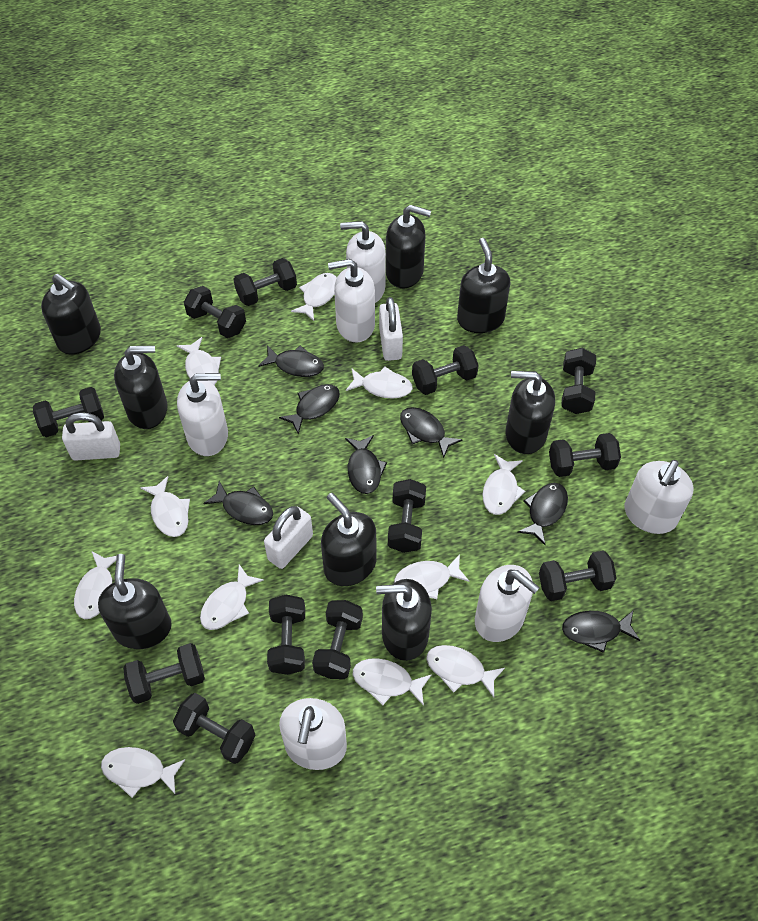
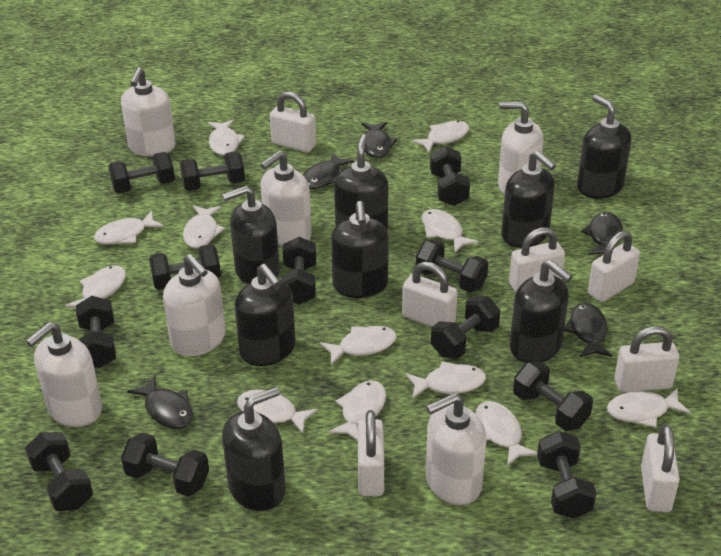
black fish: 7 -> 5
white fish: 11 -> 12
white padlock: 3 -> 7

